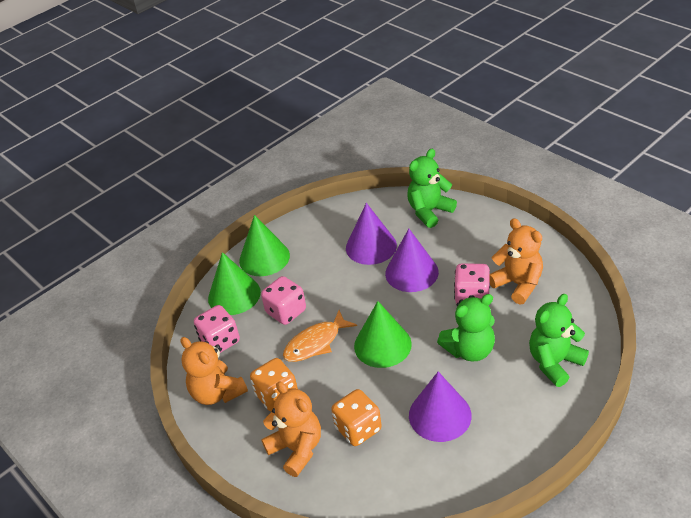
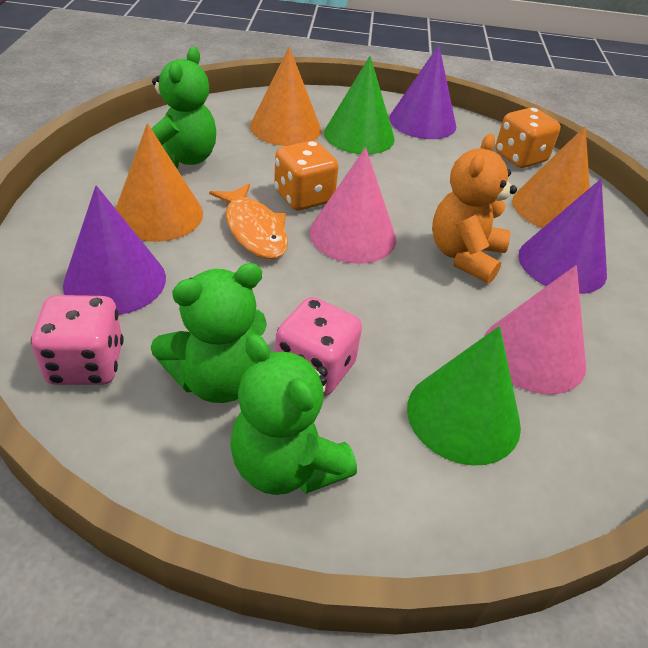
green cone: 3 -> 2
orange cone: 0 -> 3
orange teddy bear: 3 -> 1
pink cone: 0 -> 2
pink dice: 3 -> 2

